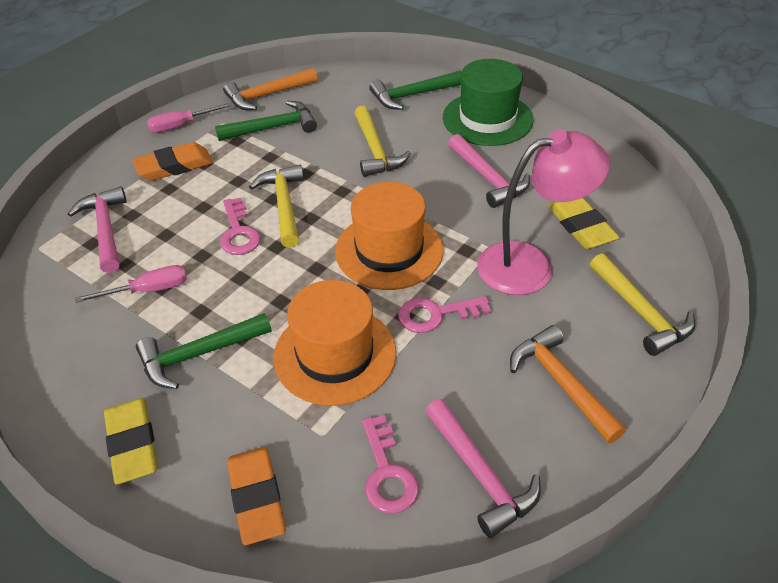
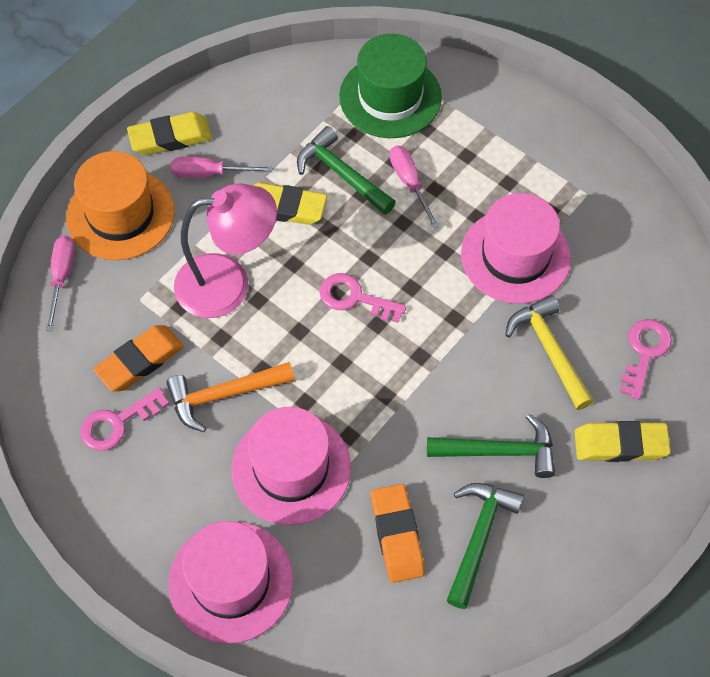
orange hammer: 2 -> 1
orange hat: 2 -> 1
pink hammer: 3 -> 0
pink hat: 0 -> 3
pink screwdriver: 2 -> 3
yellow eraser: 2 -> 3
yellow hammer: 3 -> 1

